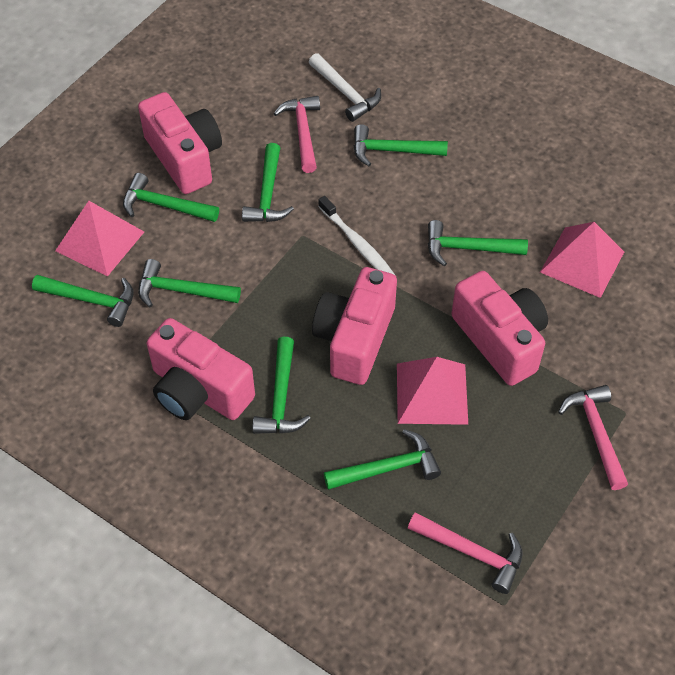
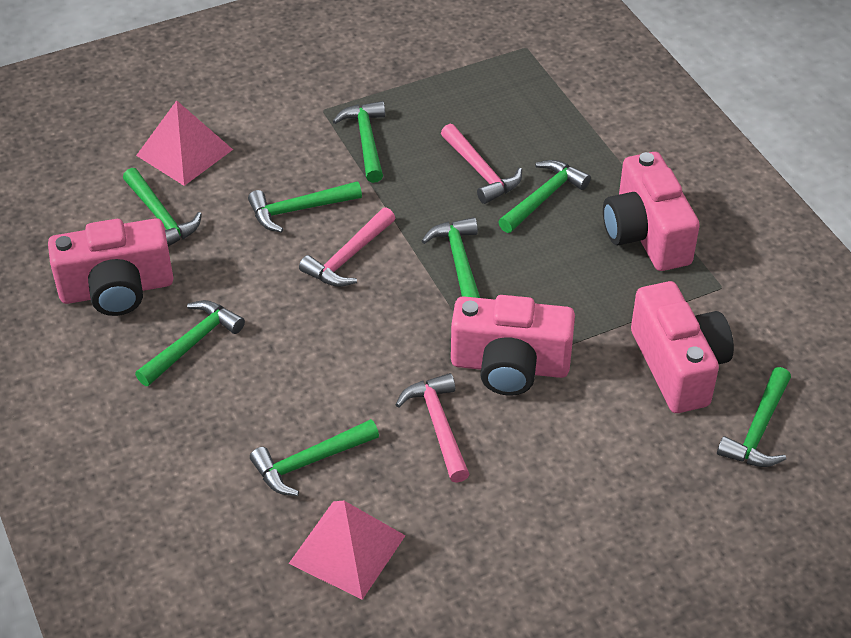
pink pyramid: 3 -> 2
white hammer: 1 -> 0
white toothbrush: 1 -> 0

